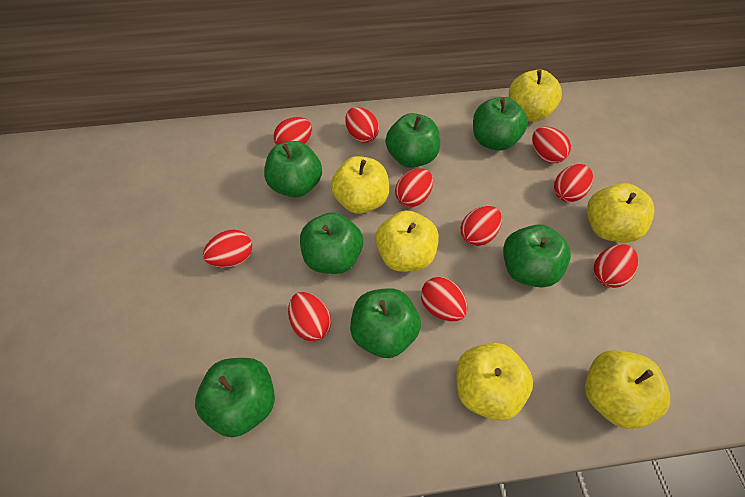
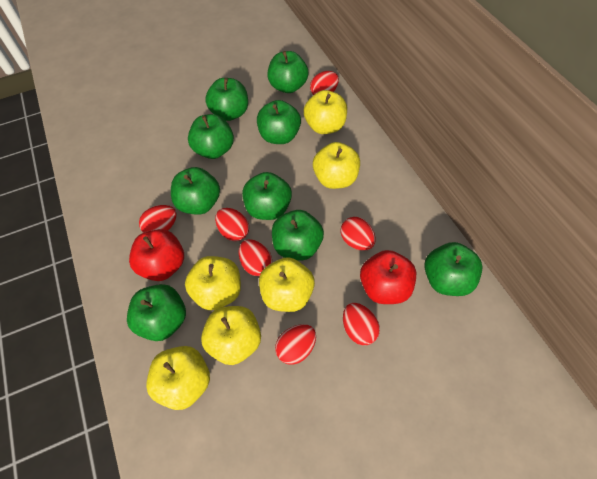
green apple: 7 -> 9
red apple: 0 -> 2
red egg: 10 -> 7

